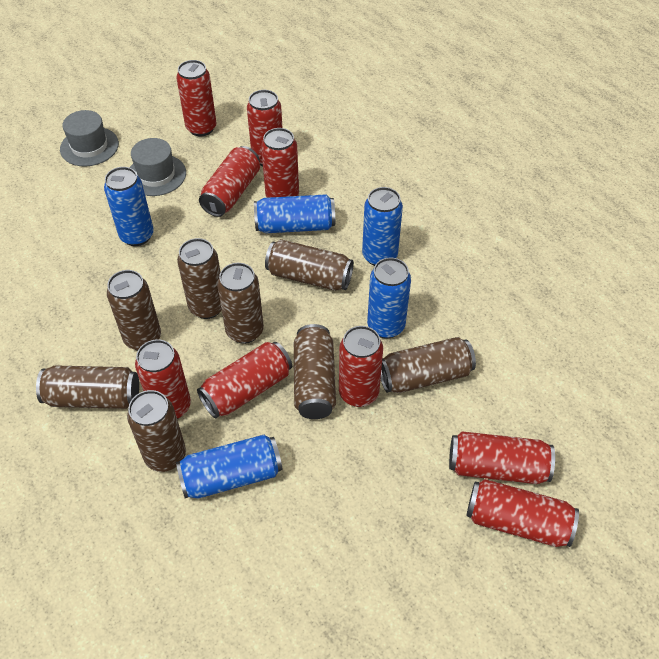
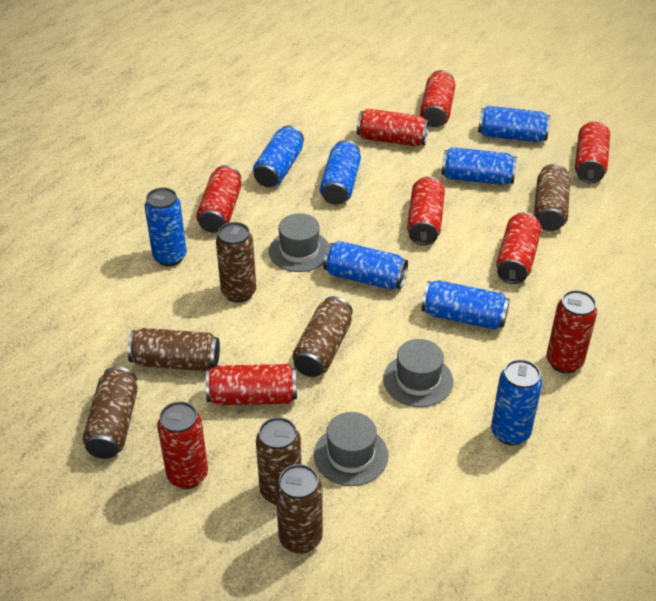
blue can: 5 -> 8
brown can: 8 -> 7
grey hat: 2 -> 3

